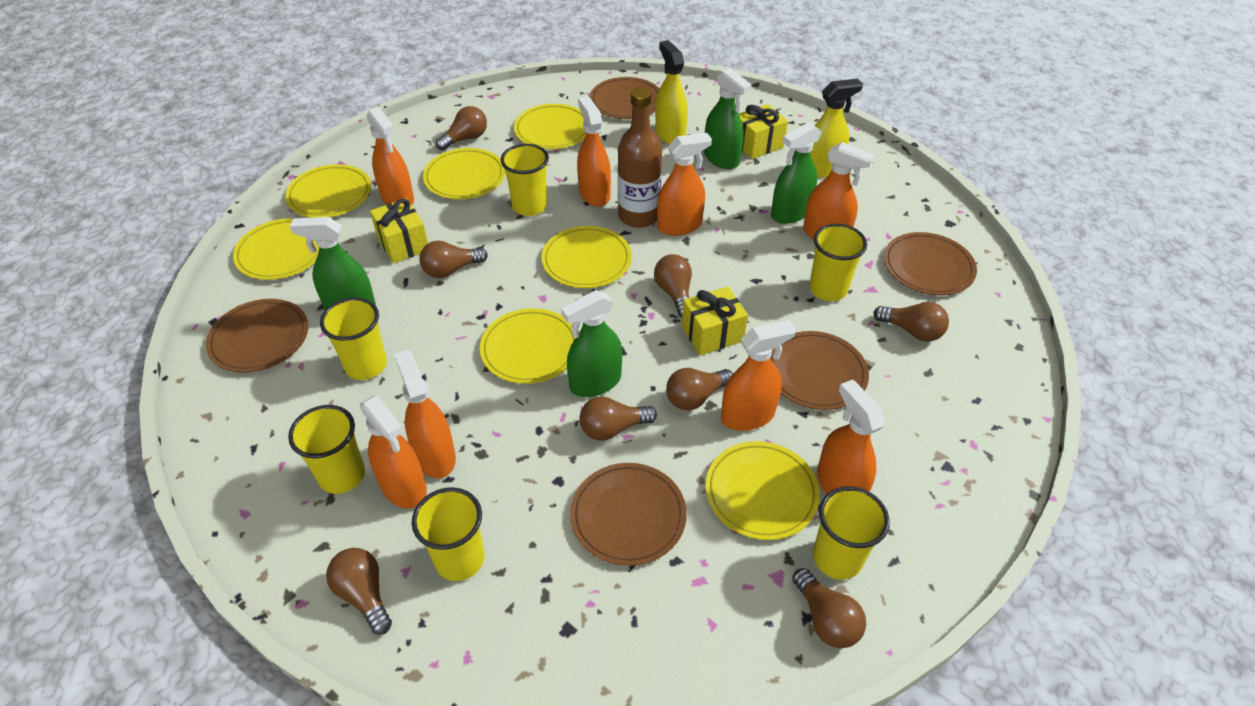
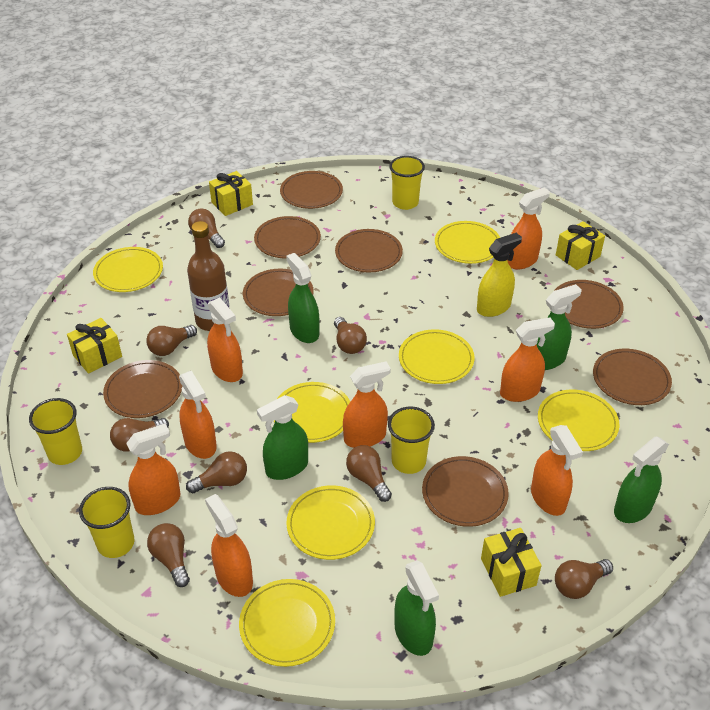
brown plate: 5 -> 8
green spray bottle: 4 -> 5
yellow cup: 6 -> 4
yellow gift: 3 -> 4
yellow spray bottle: 2 -> 1

